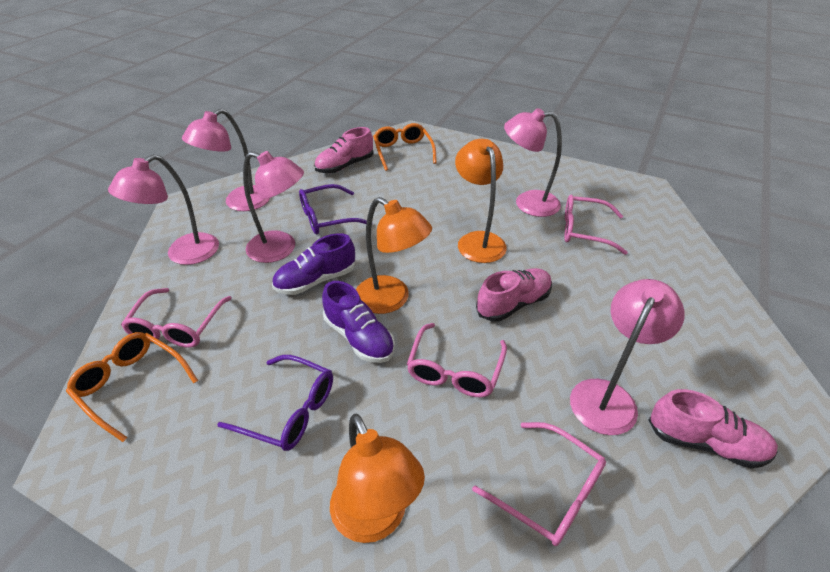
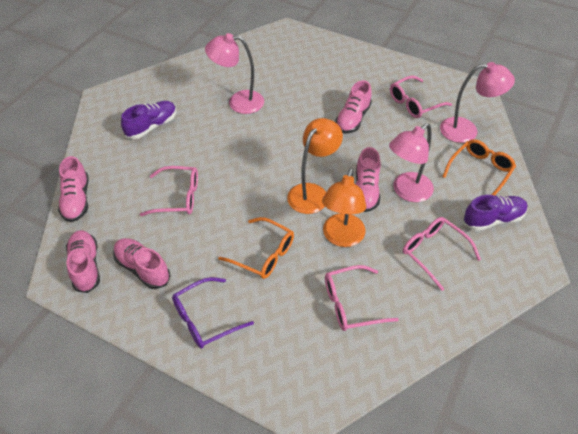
orange lamp: 3 -> 2
pink lamp: 5 -> 3
pink shoe: 3 -> 5
purple glasses: 2 -> 1

